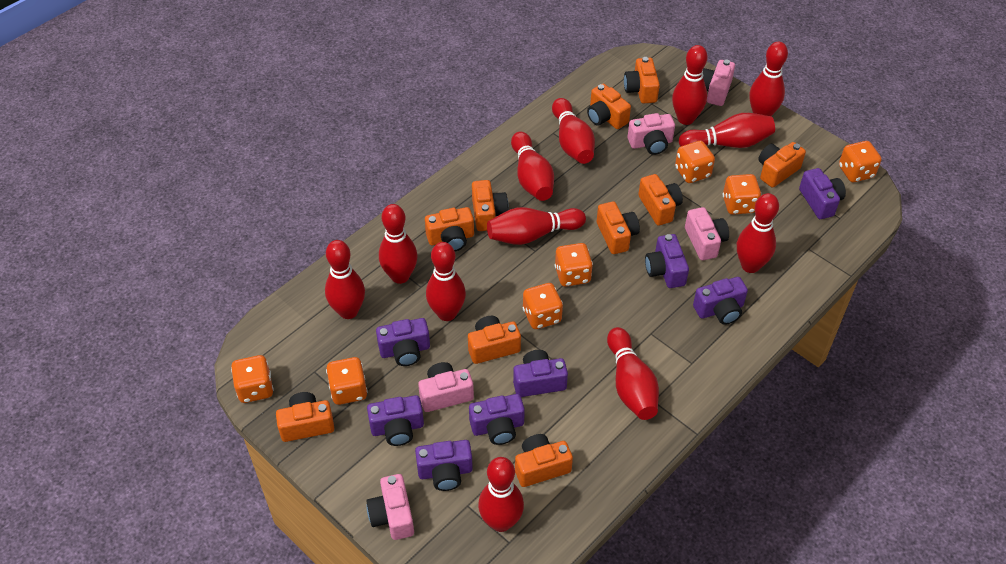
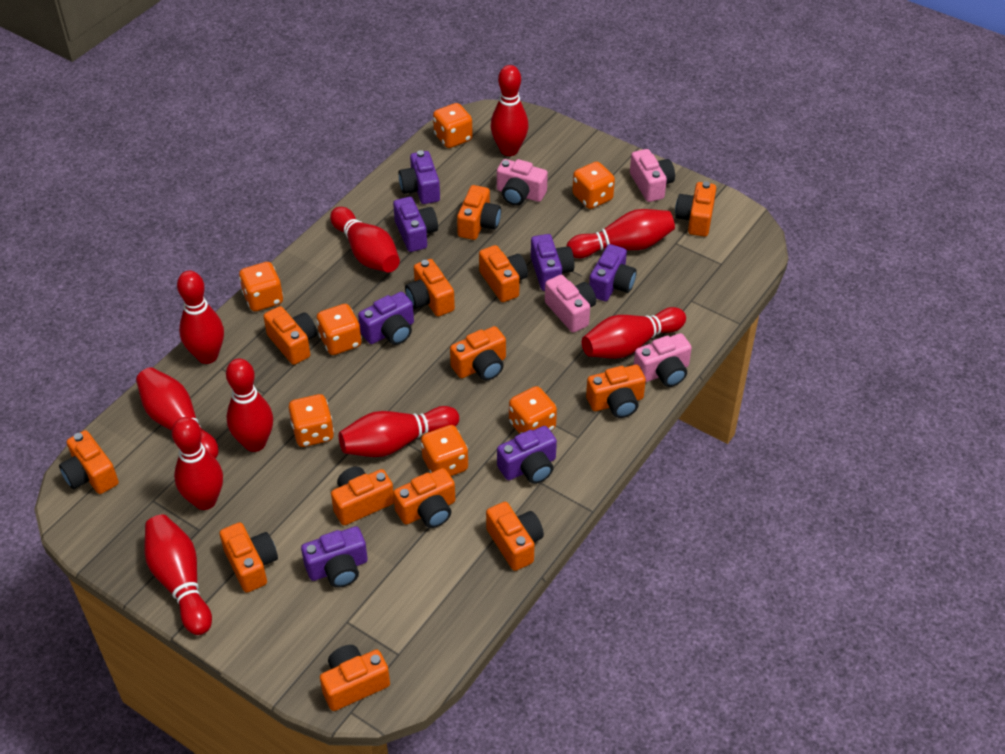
orange camera: 10 -> 13
pink camera: 5 -> 4
purple camera: 8 -> 7
red bowling pin: 12 -> 10

